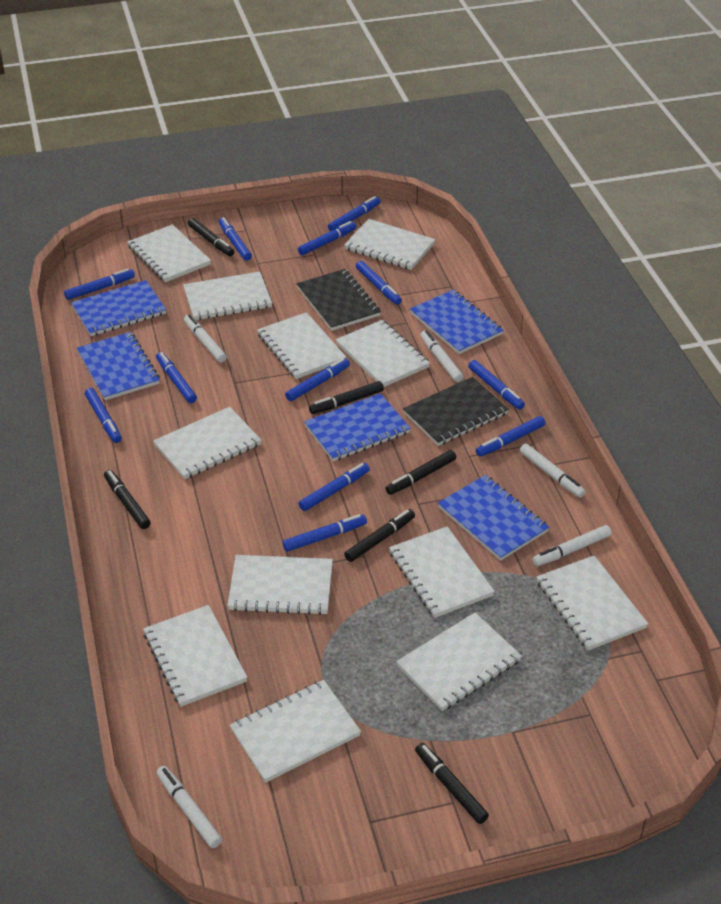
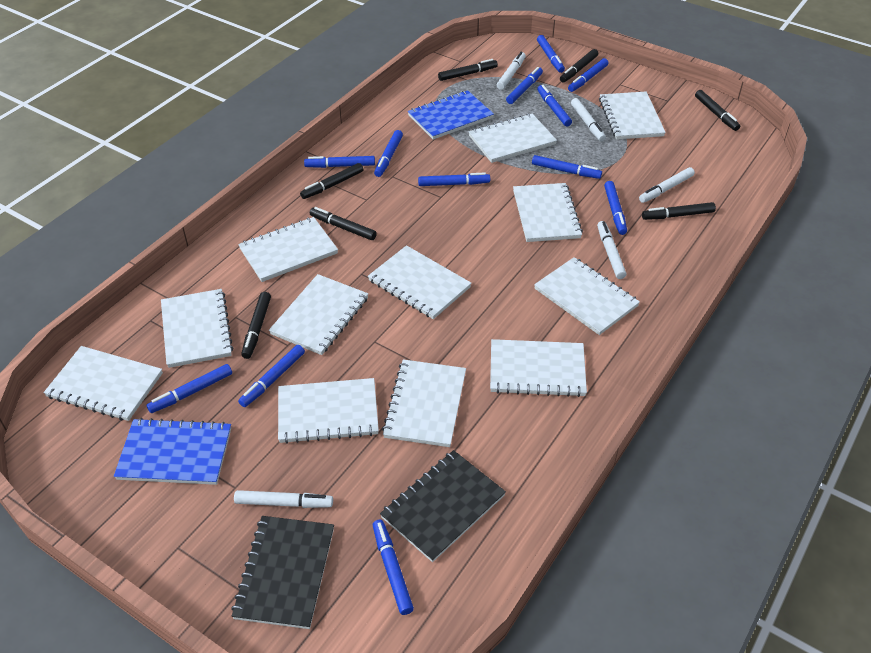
black marker: 6 -> 7
blue notebook: 5 -> 2

